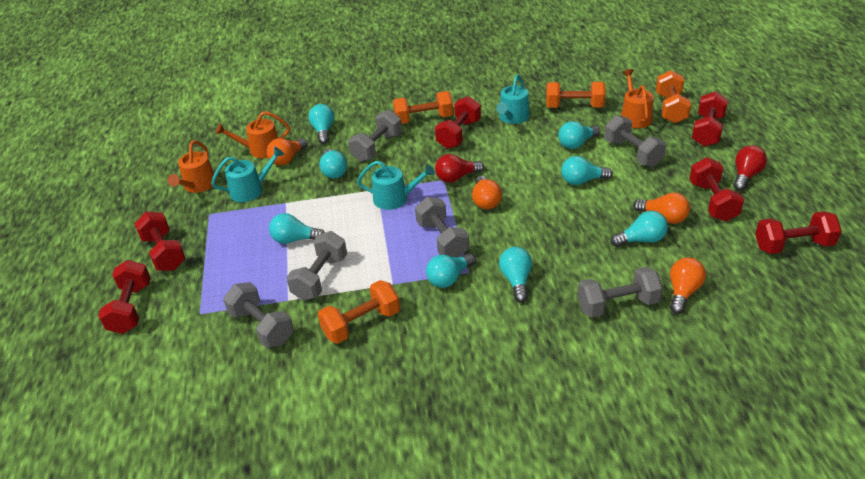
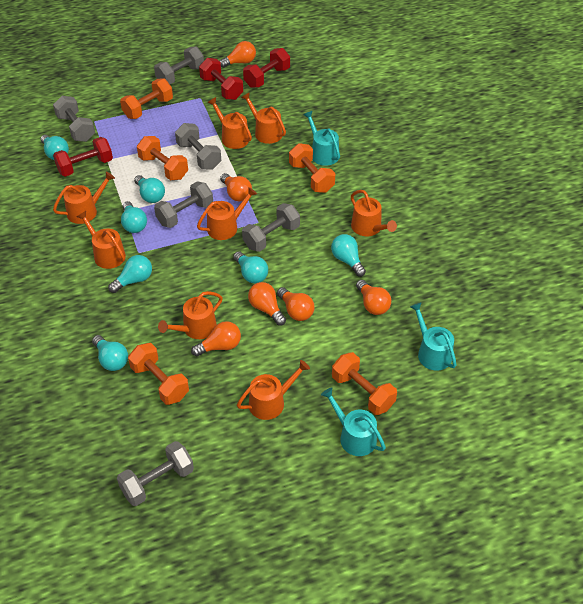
orange dumbbell: 4 -> 5
orange light bulb: 4 -> 6
orange watering can: 3 -> 8
red dumbbell: 6 -> 3
red light bulb: 2 -> 0
turquoise light bulb: 8 -> 7

